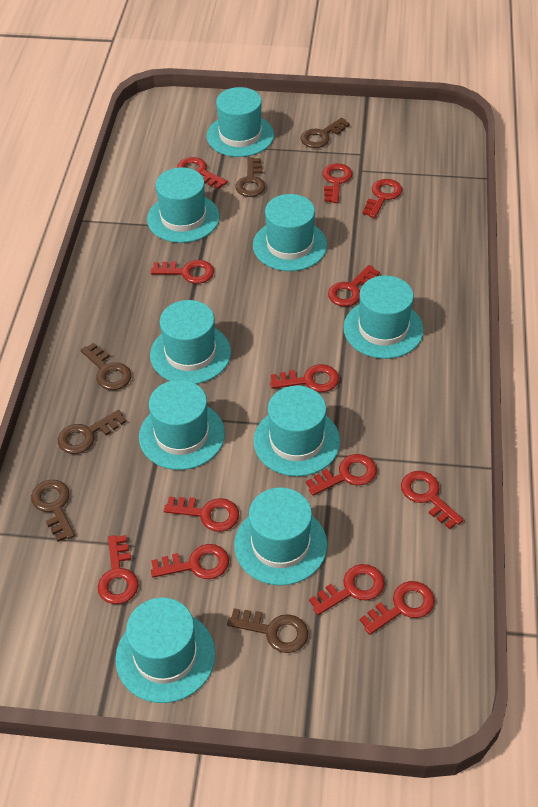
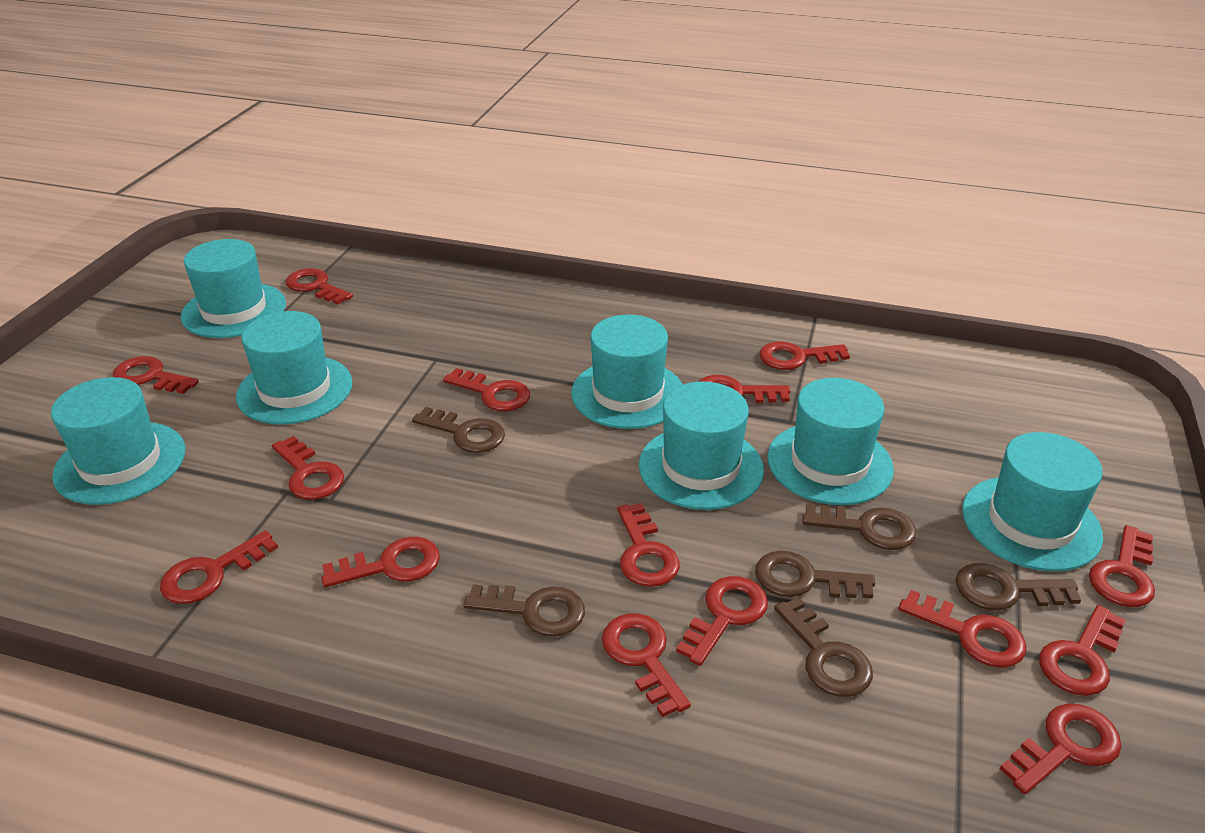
red key: 13 -> 15
turquoise hat: 9 -> 7

